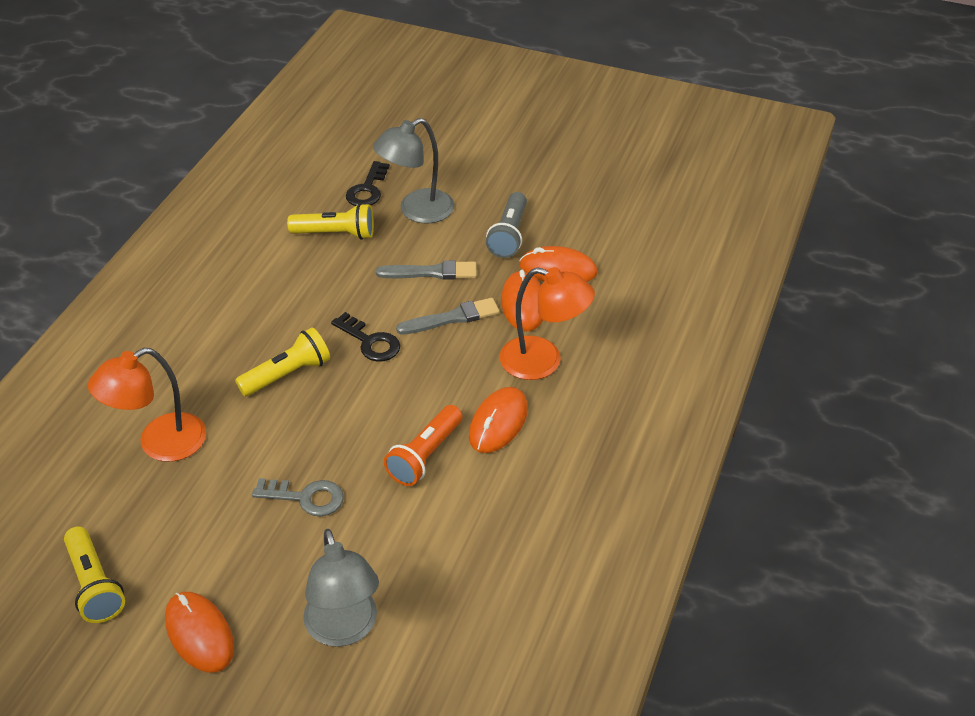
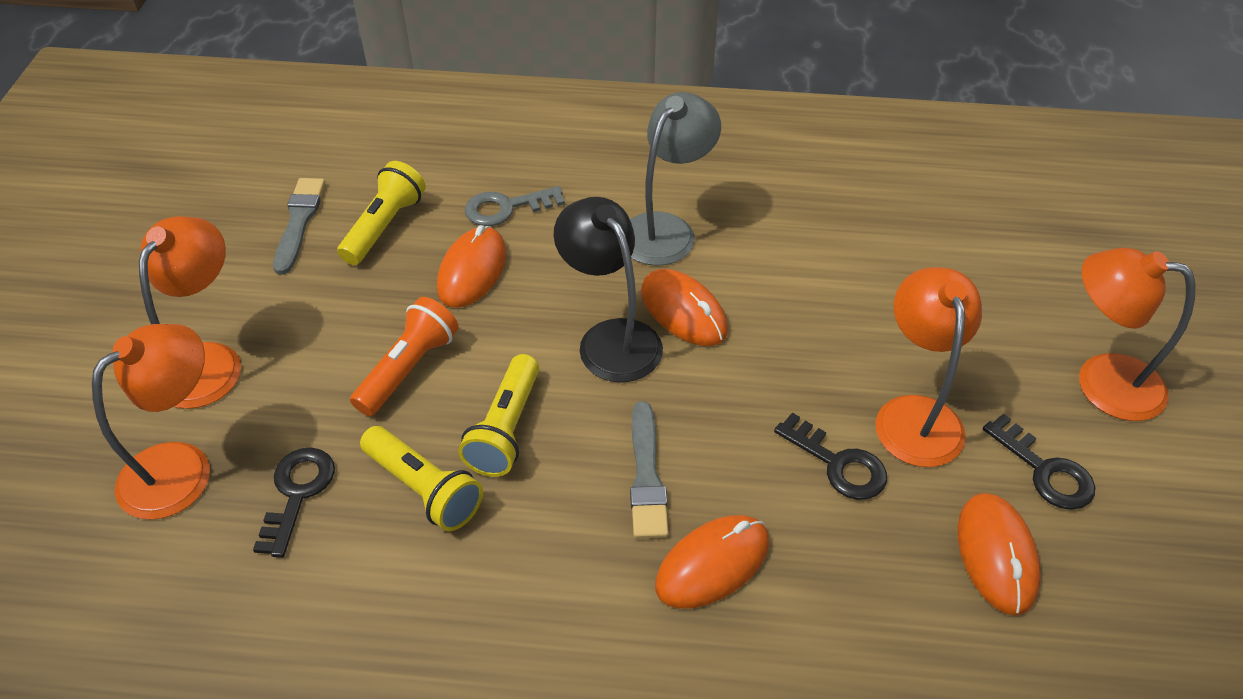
black key: 2 -> 3
black lamp: 0 -> 1
grey flashlight: 1 -> 0
grey lamp: 2 -> 1
orange lamp: 2 -> 4

